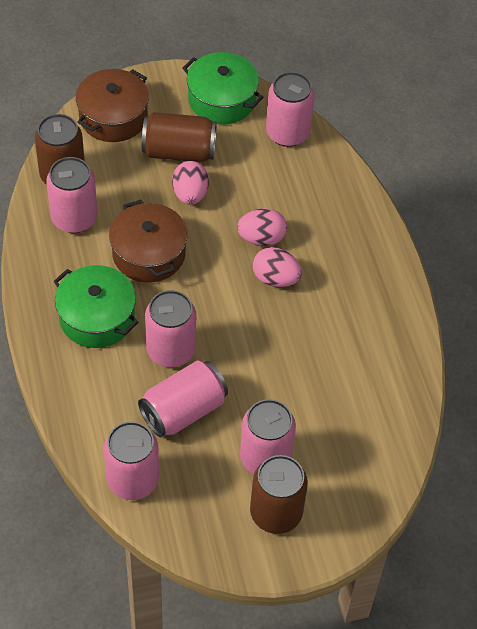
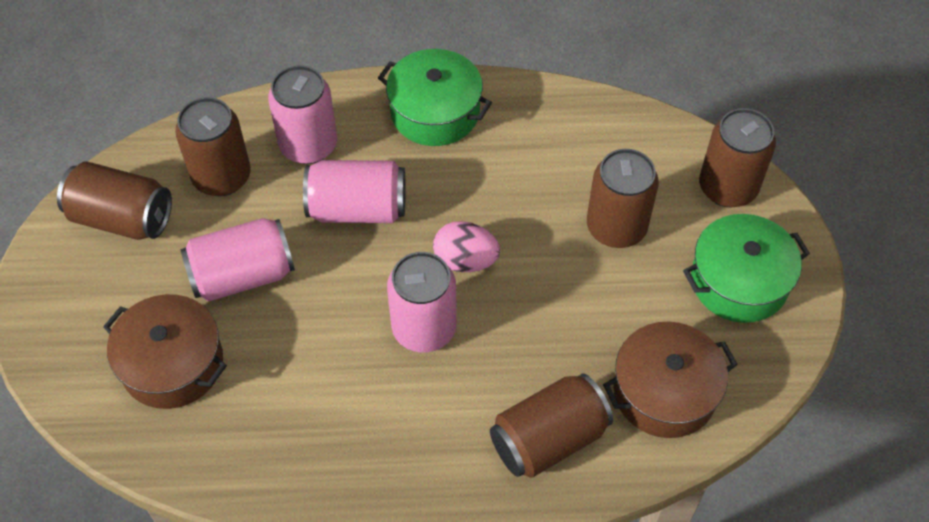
brown can: 3 -> 5
pink can: 6 -> 4
pink egg: 3 -> 1

